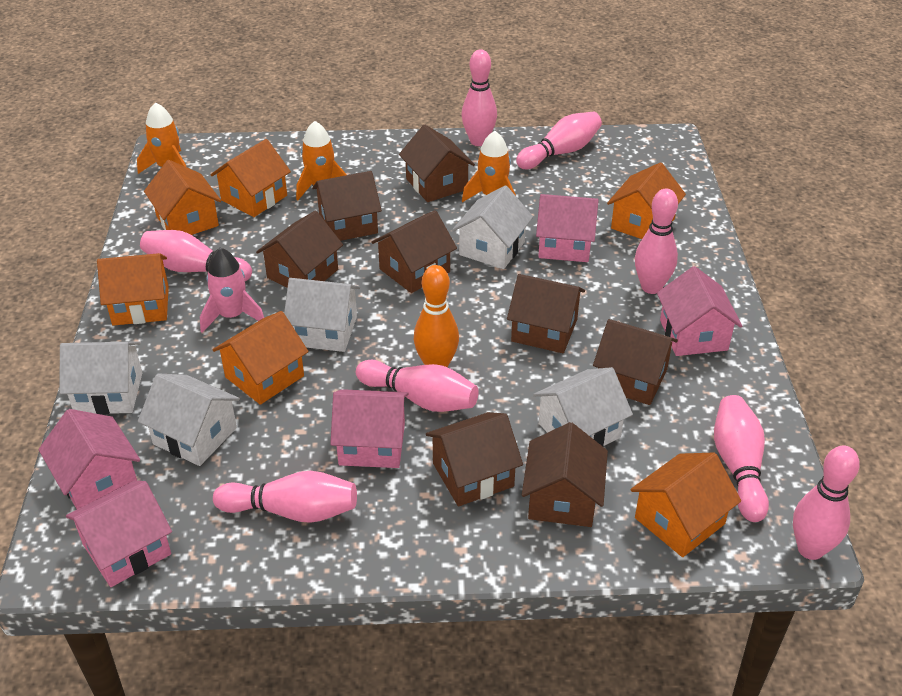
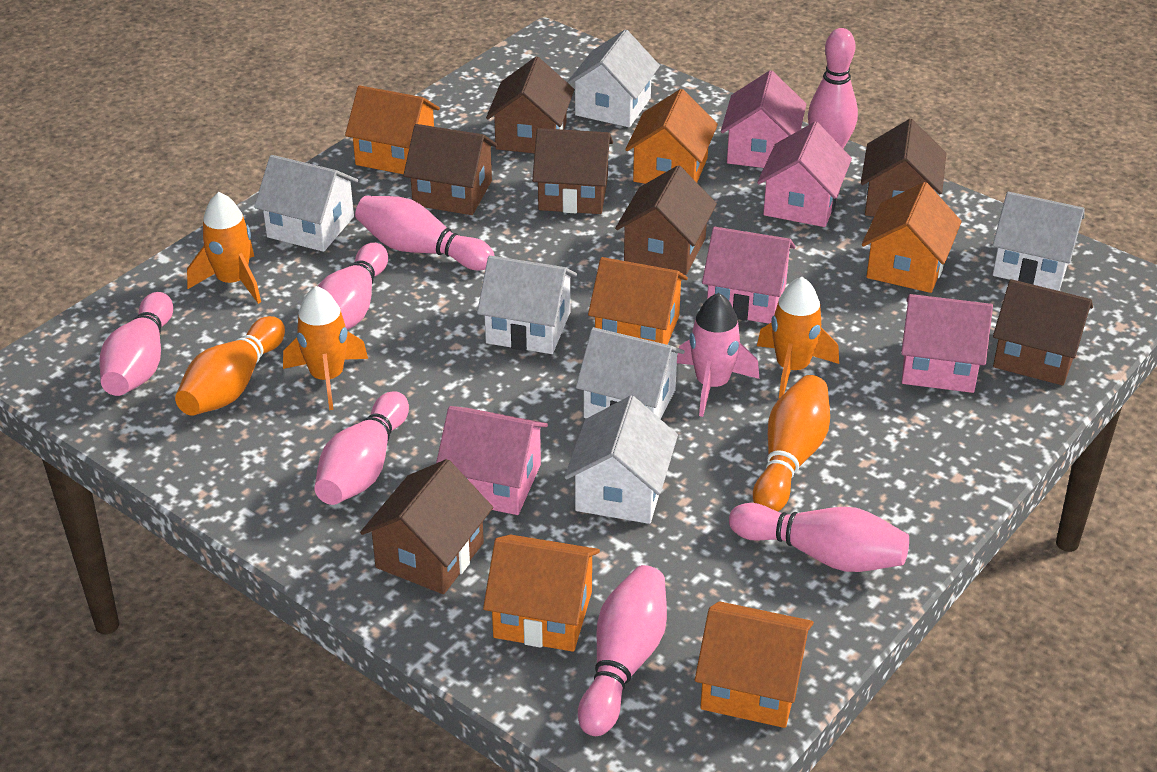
brown house: 8 -> 7
orange bowling pin: 1 -> 2
pink bowling pin: 8 -> 7
white house: 5 -> 6

